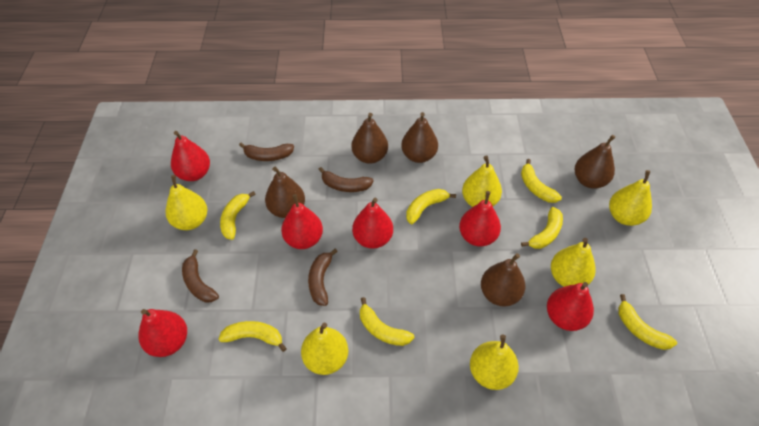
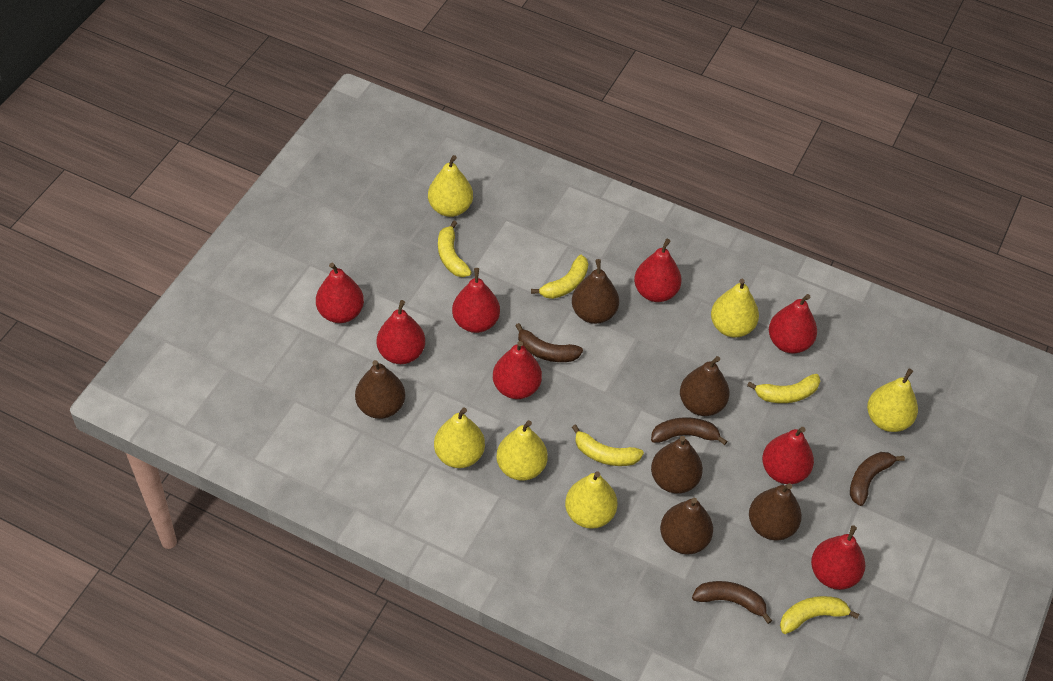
brown pear: 5 -> 6
red pear: 6 -> 8
yellow banana: 7 -> 5

